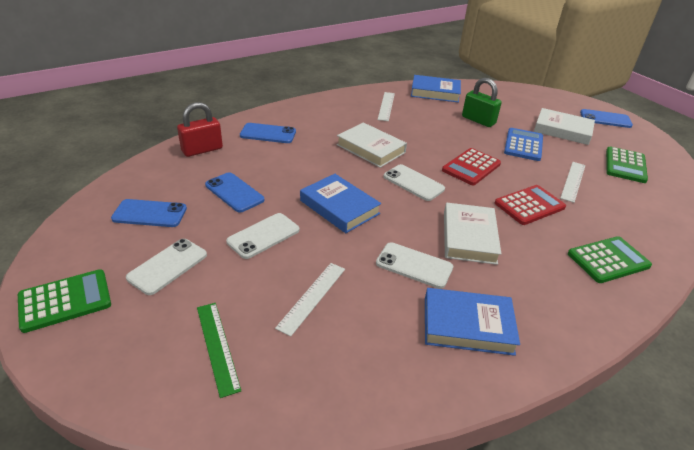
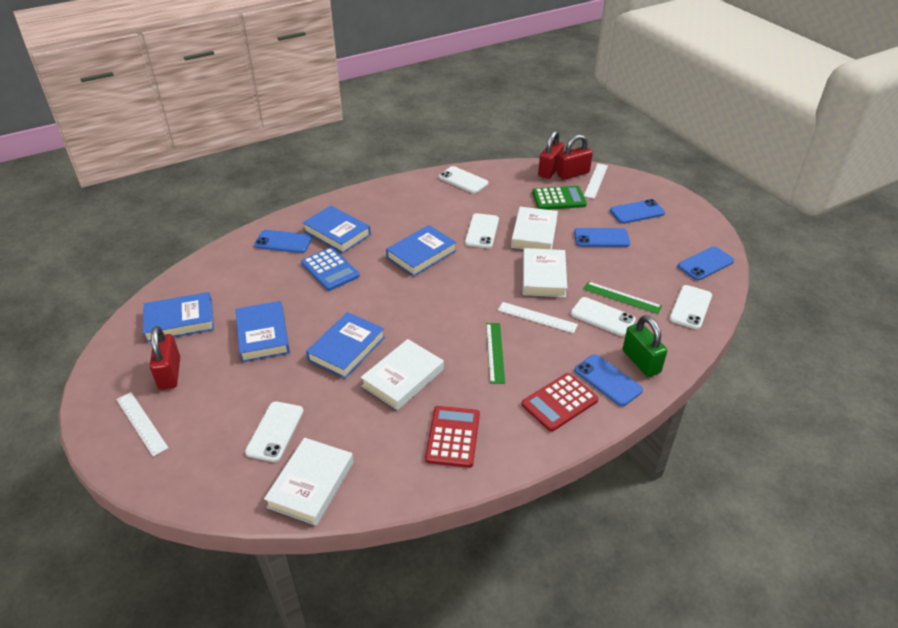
blue book: 3 -> 5
blue phone: 4 -> 5
green calculator: 3 -> 1
green ruler: 1 -> 2
red padlock: 1 -> 3
white book: 3 -> 4
white phone: 4 -> 5

